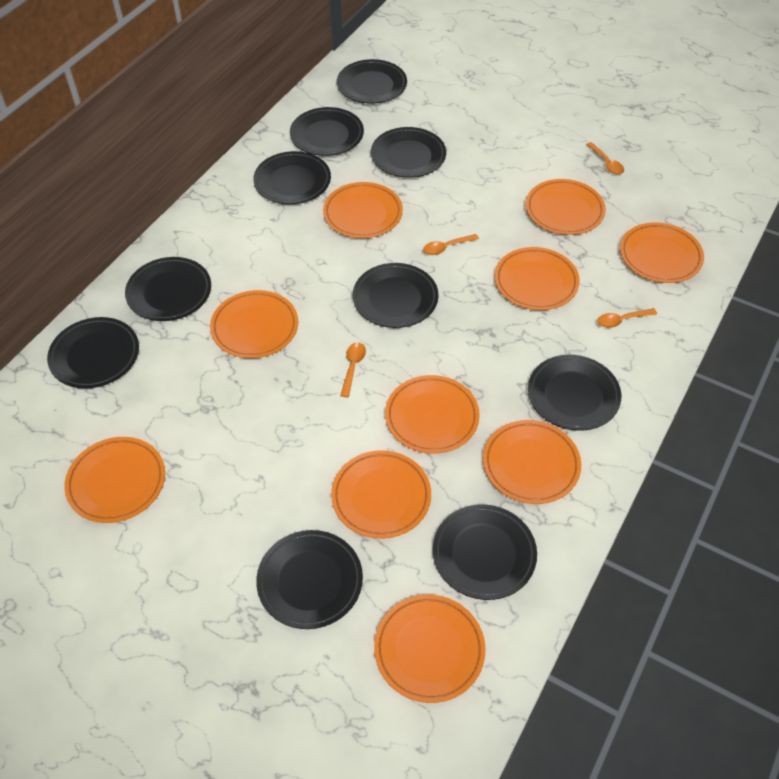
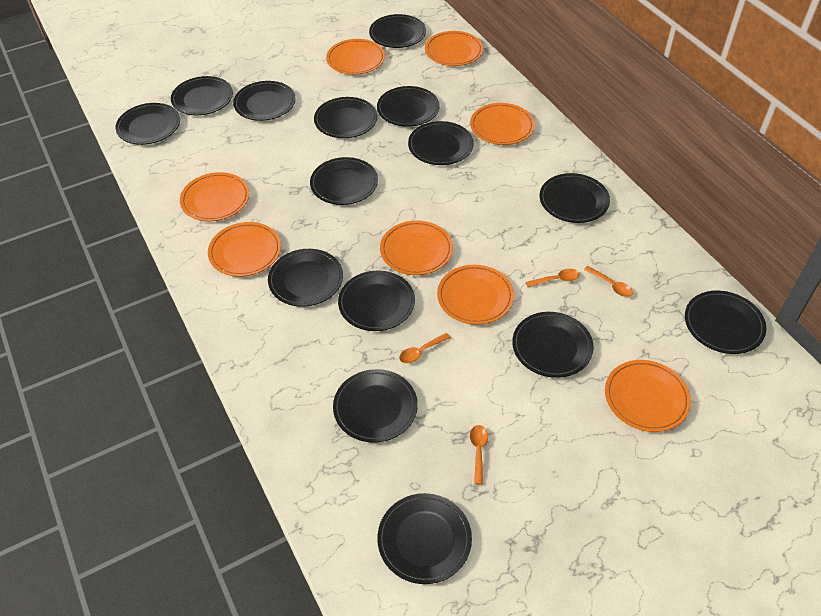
black plate: 10 -> 15
orange plate: 10 -> 8

